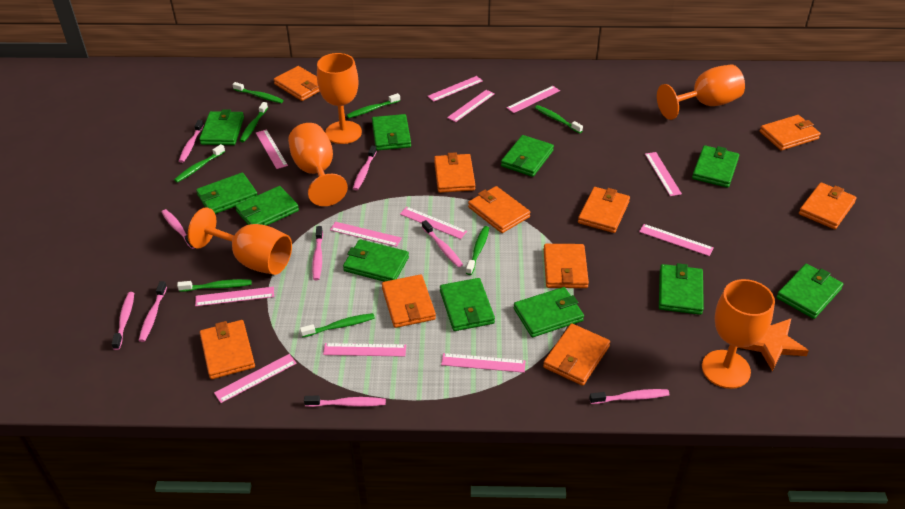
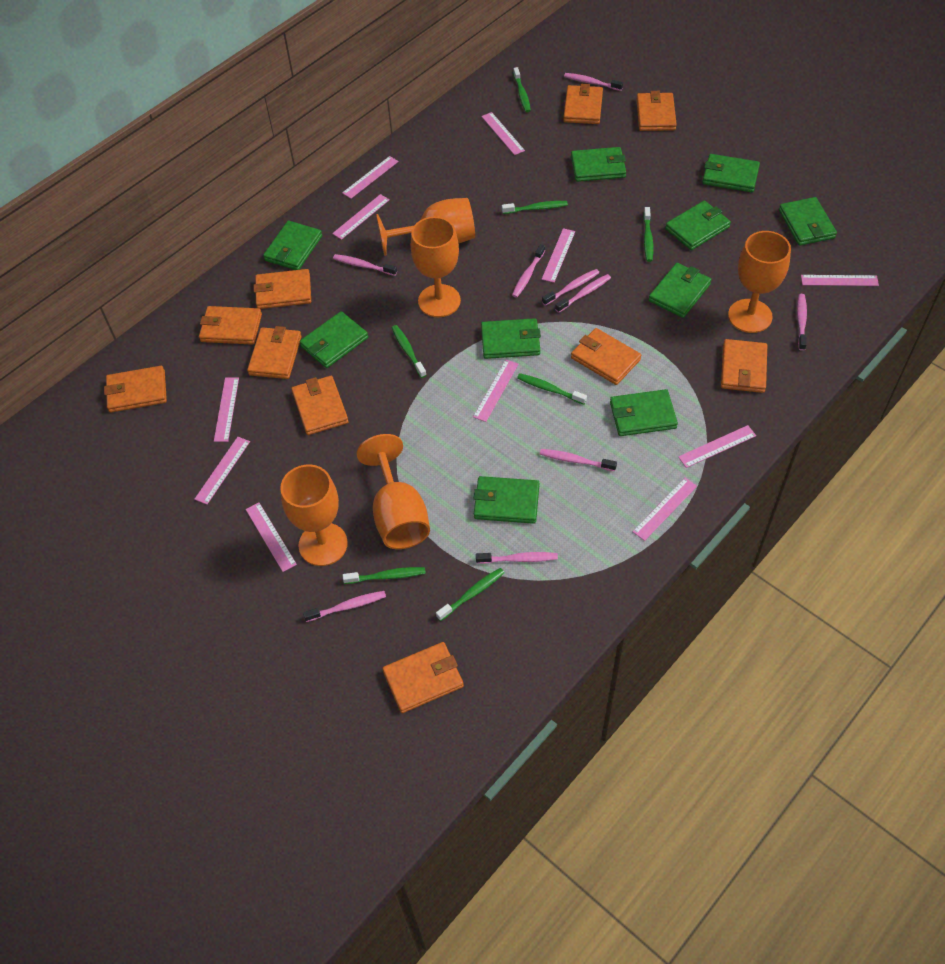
green toothbrush: 8 -> 7
green wallet: 11 -> 10
orange star: 1 -> 0
pink ruler: 12 -> 11

